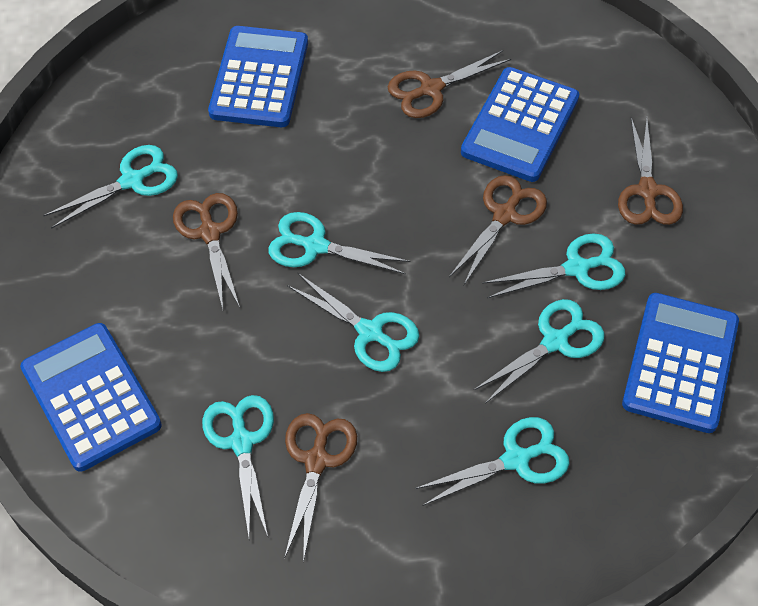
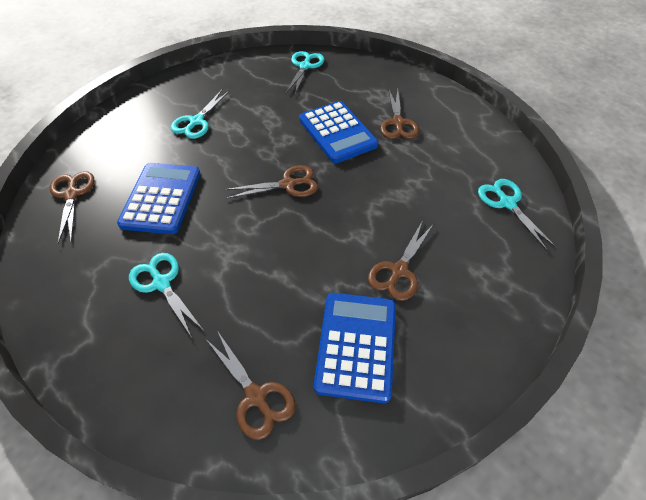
blue calculator: 4 -> 3
turquoise scissors: 7 -> 4

